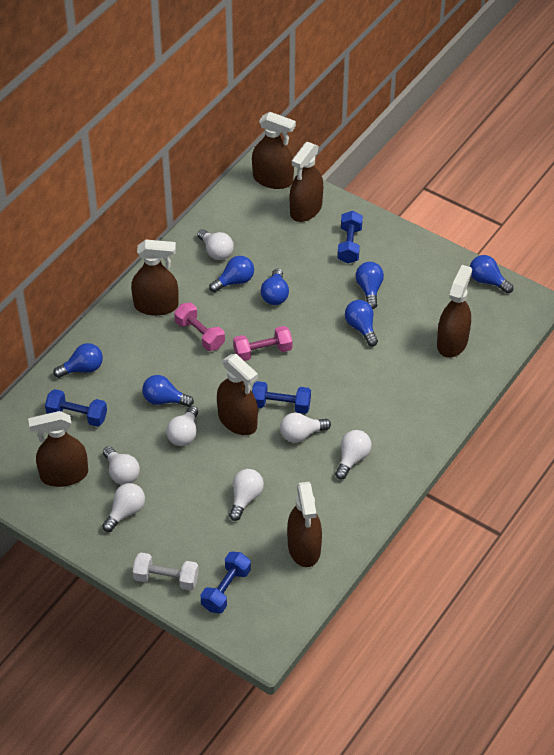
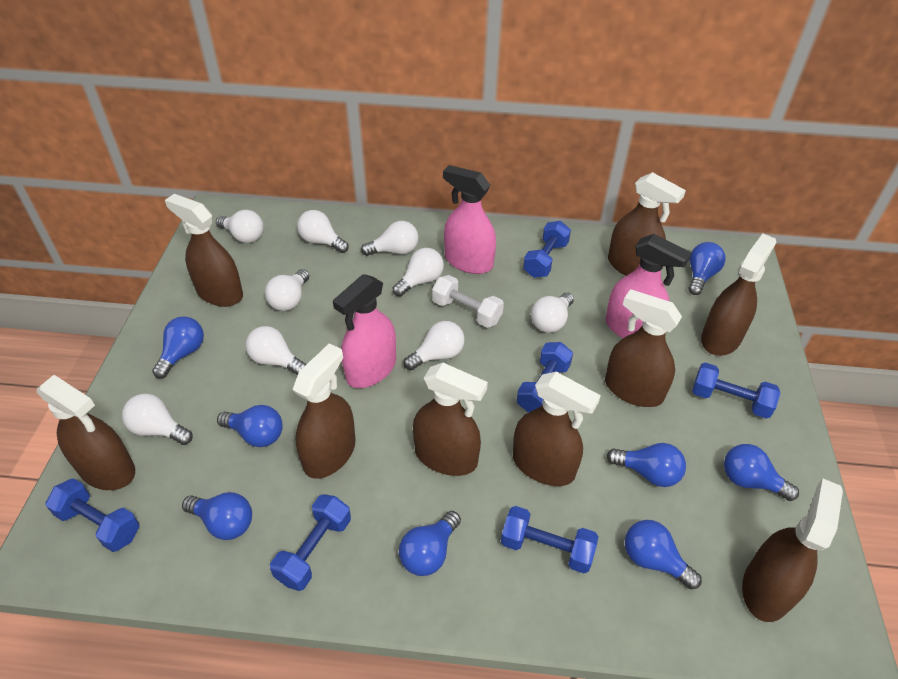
blue dumbbell: 4 -> 6
blue light bulb: 7 -> 8
brown spray bottle: 7 -> 9
pink dumbbell: 2 -> 0
pink spray bottle: 0 -> 3
white light bulb: 7 -> 9

